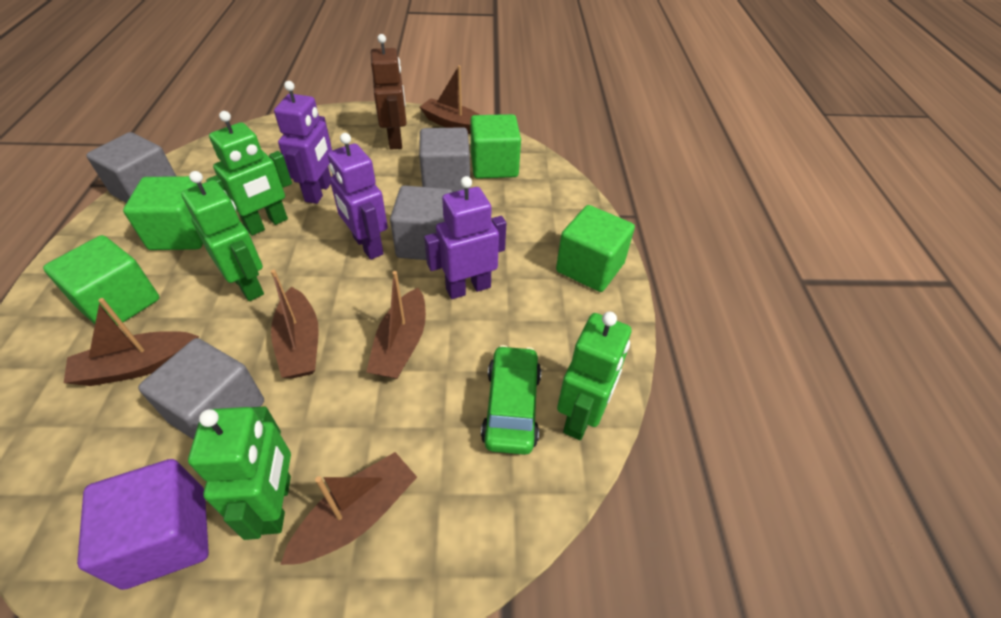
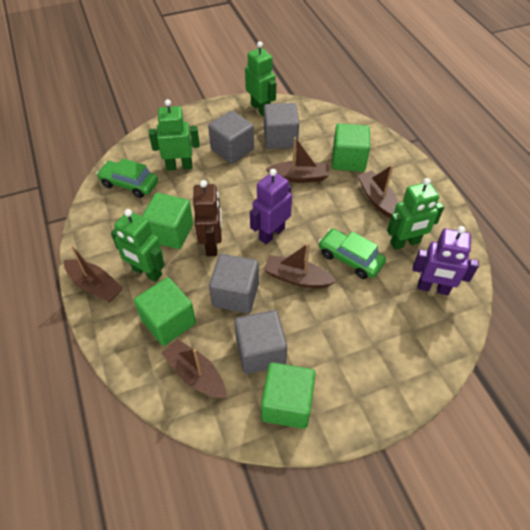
green car: 1 -> 2
purple cube: 1 -> 0
purple robot: 3 -> 2

